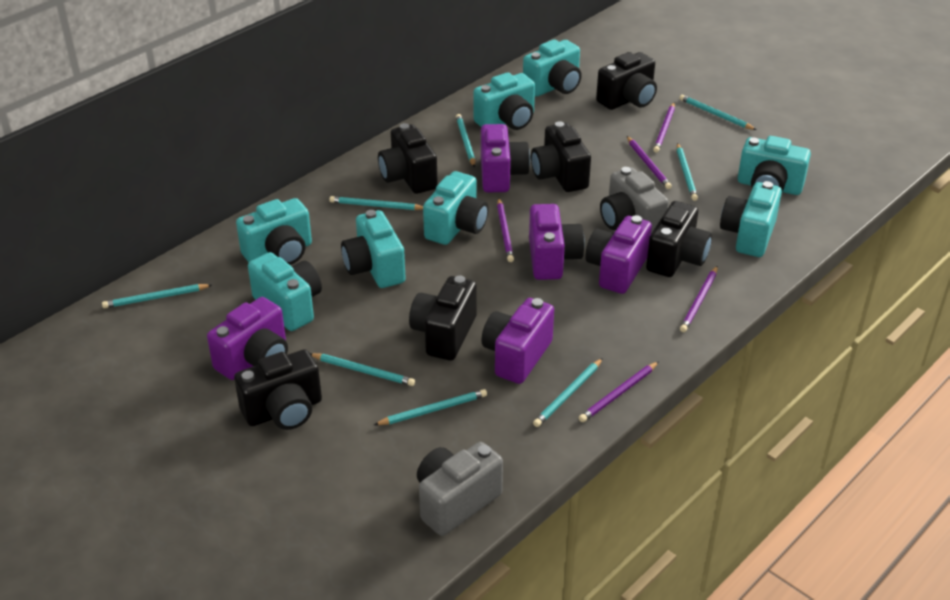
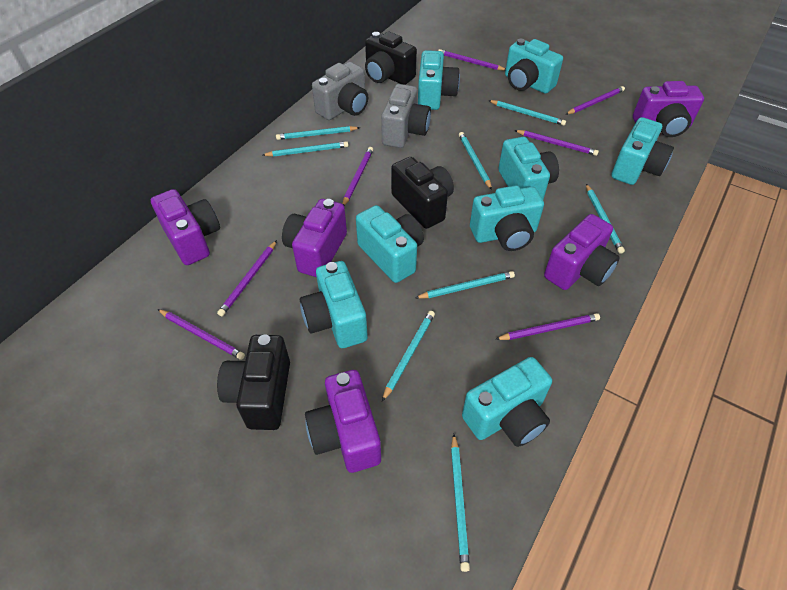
black camera: 6 -> 3
purple pencil: 5 -> 7

